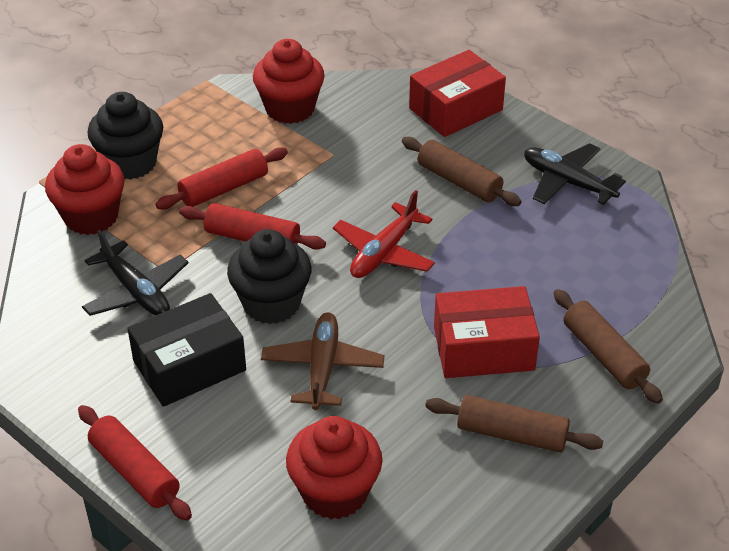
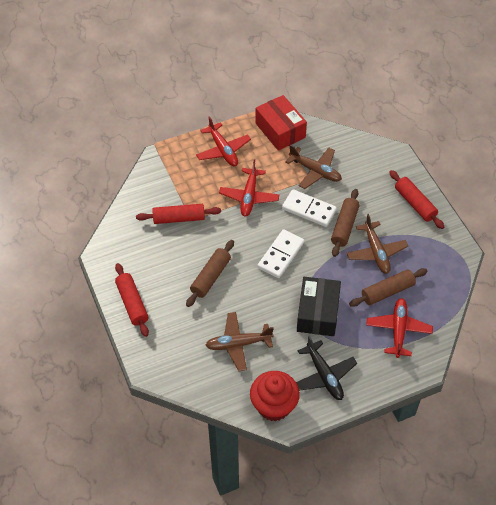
black cupcake: 2 -> 0
black plane: 2 -> 1
brown plane: 1 -> 3
red box: 2 -> 1
red cupcake: 3 -> 1
red plane: 1 -> 3
white domino: 0 -> 2

